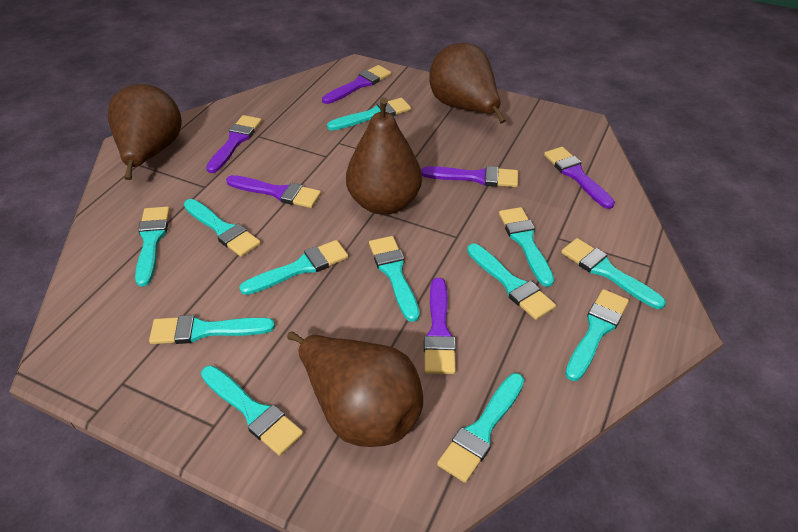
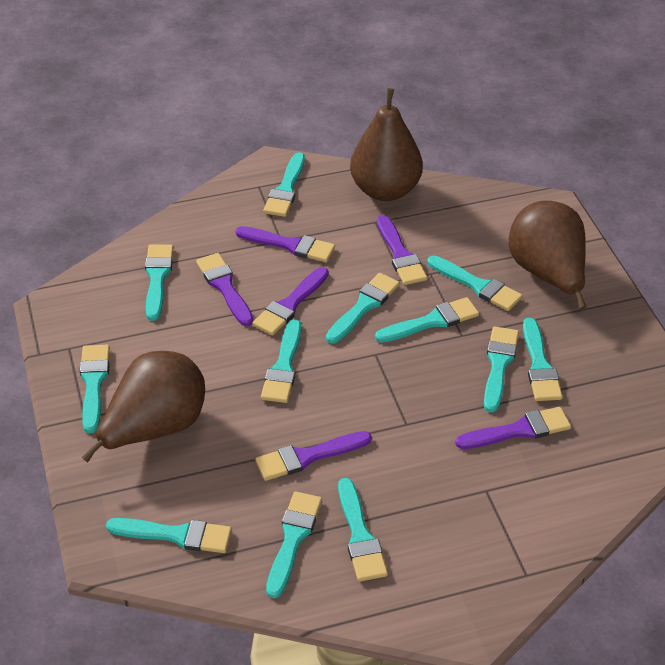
brown pear: 4 -> 3

